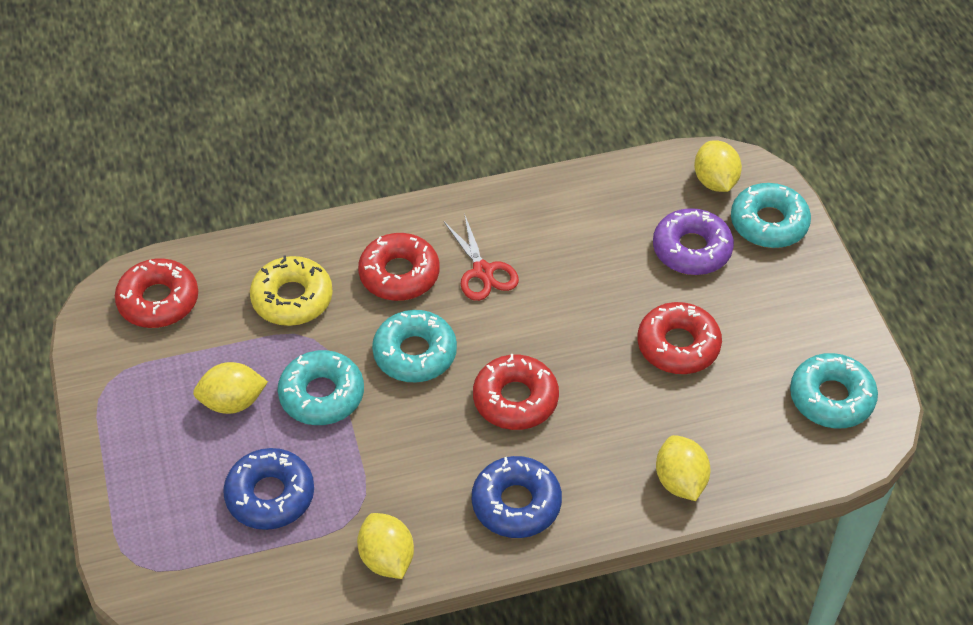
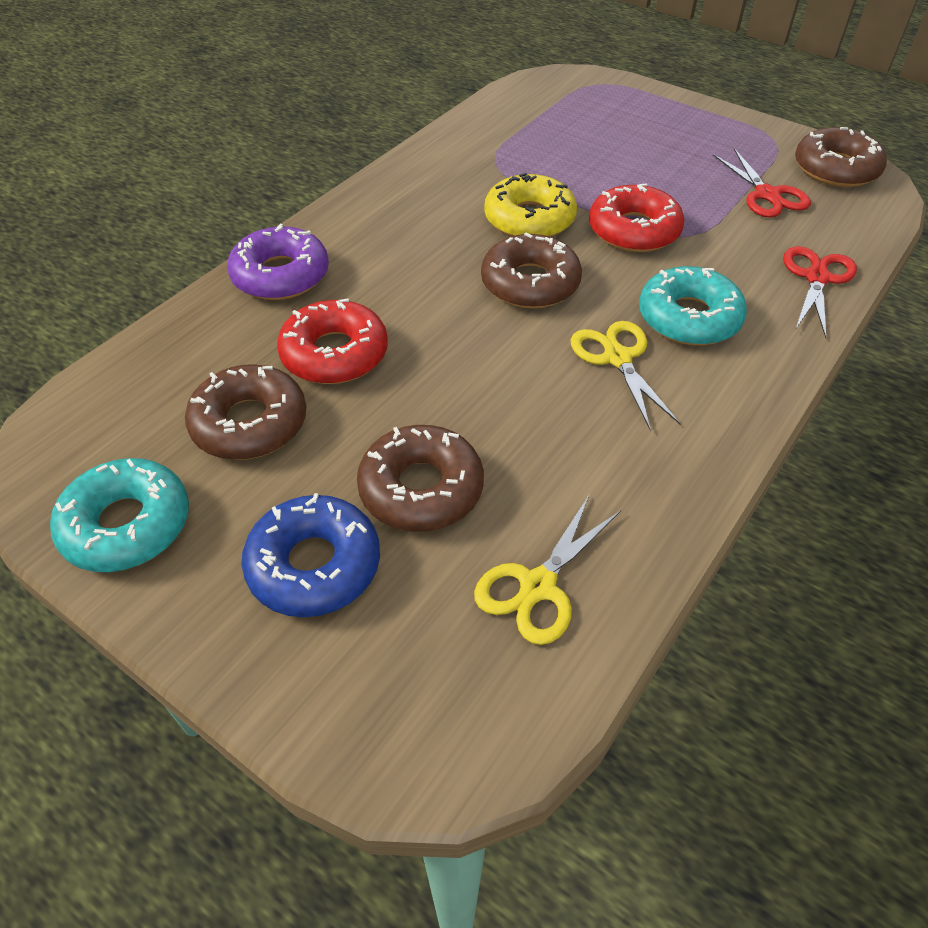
blue donut: 2 -> 1
brown donut: 0 -> 4
red donut: 4 -> 2
red scissors: 1 -> 2
turquoise donut: 4 -> 2
yellow lemon: 4 -> 0
yellow scissors: 0 -> 2

